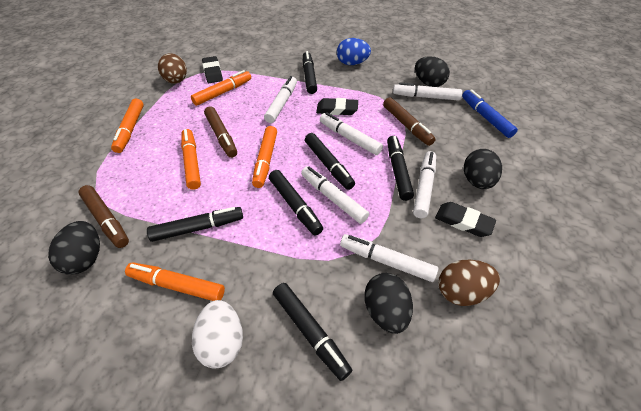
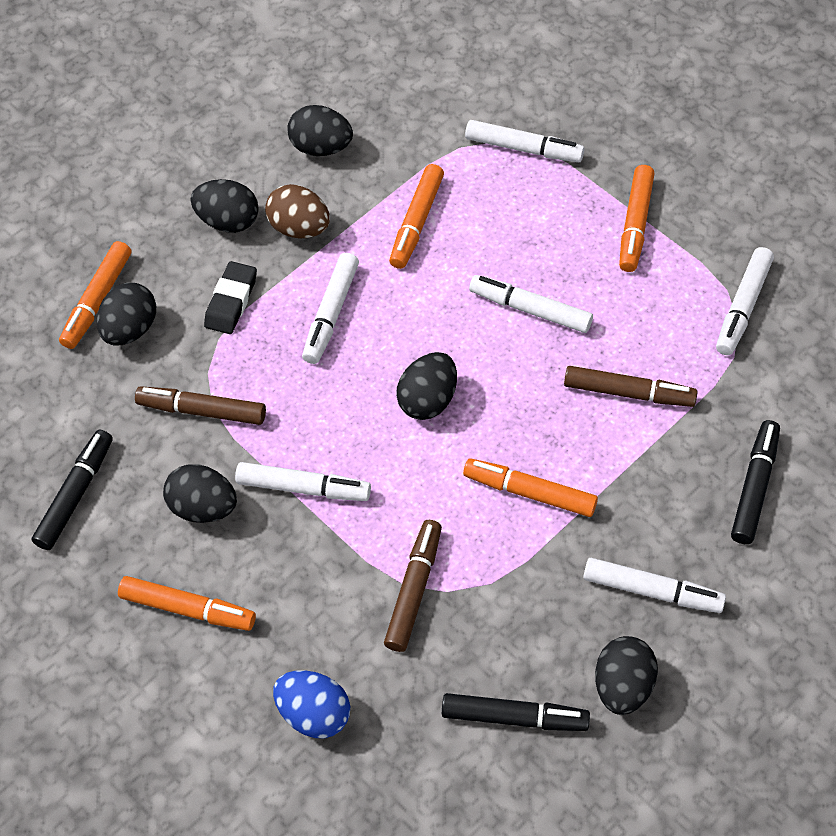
black egg: 4 -> 6
black eraser: 3 -> 1
black marker: 6 -> 3
blue marker: 1 -> 0
brown egg: 2 -> 1
white egg: 1 -> 0

